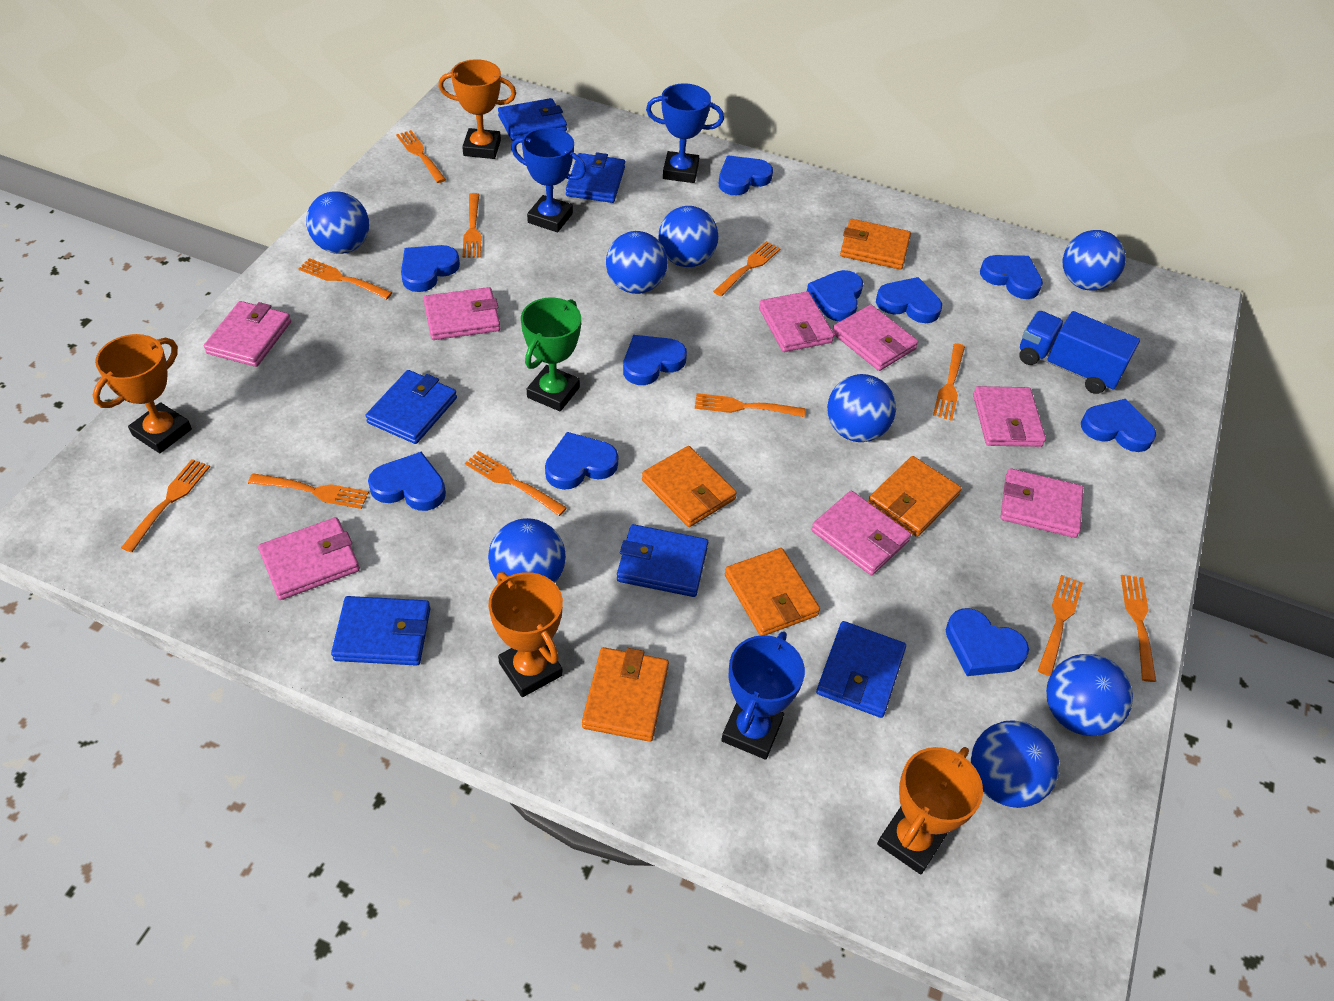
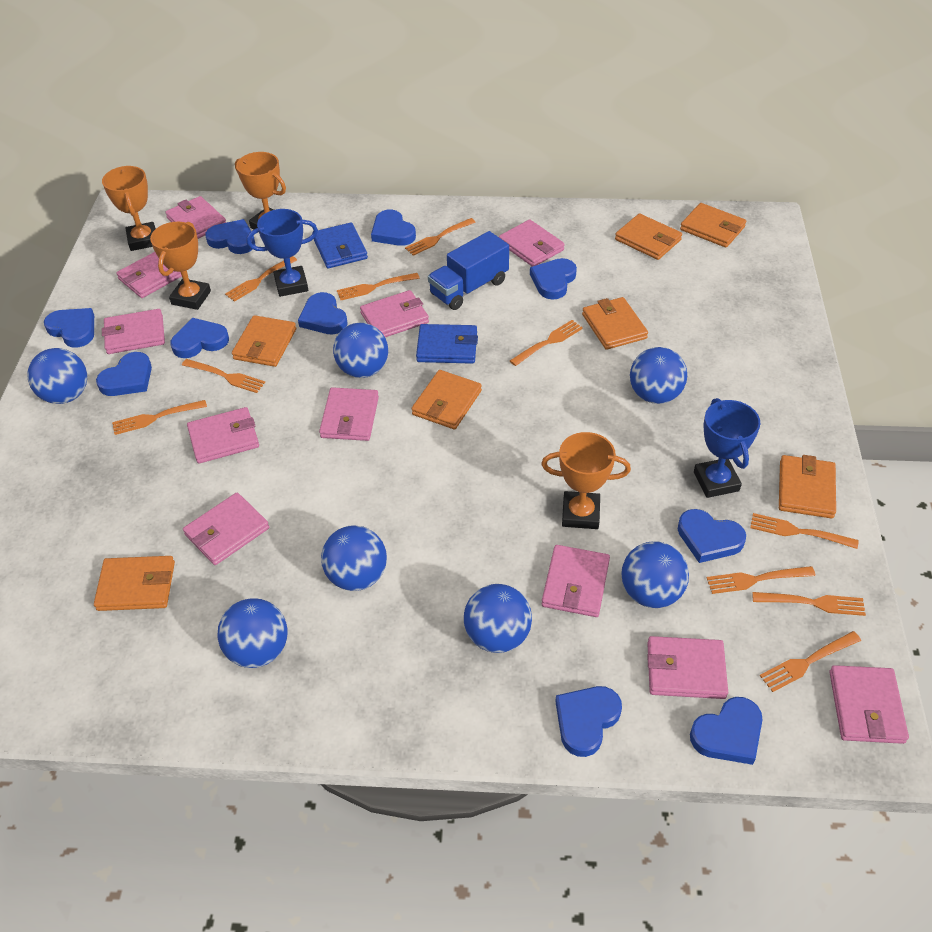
blue ball: 8 -> 7
blue trophy: 3 -> 2
blue wallet: 6 -> 2
green trophy: 1 -> 0
orange fork: 11 -> 10
orange wallet: 5 -> 7
pink wallet: 8 -> 11

